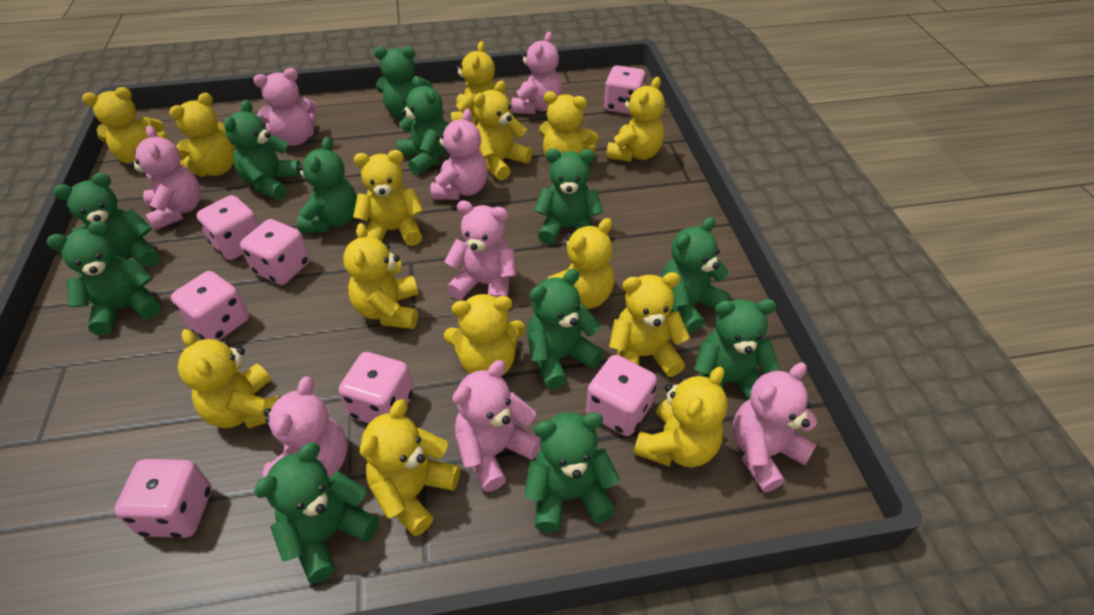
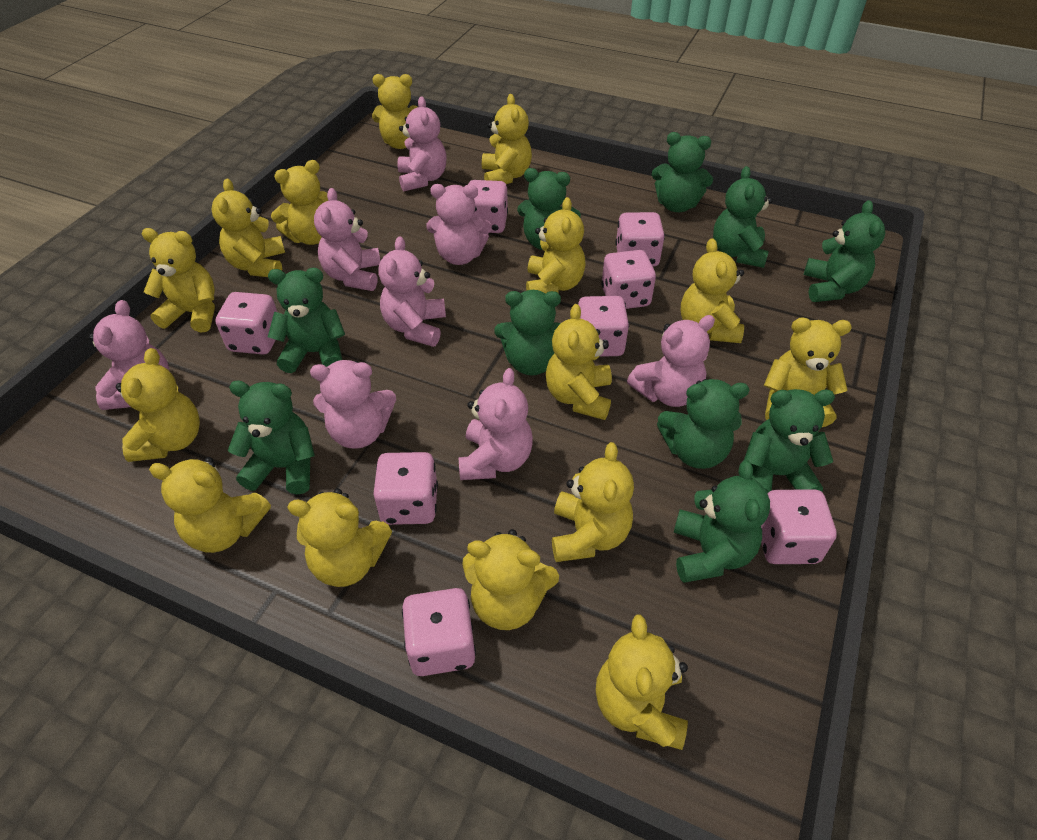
green teddy bear: 12 -> 10
pink dice: 7 -> 8
yellow teddy bear: 14 -> 15

